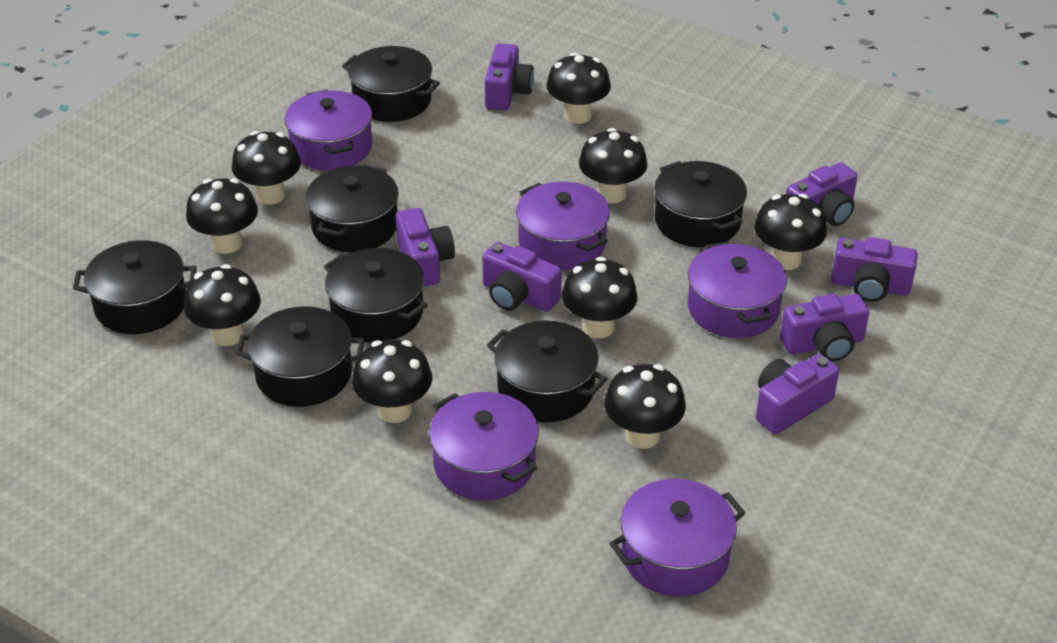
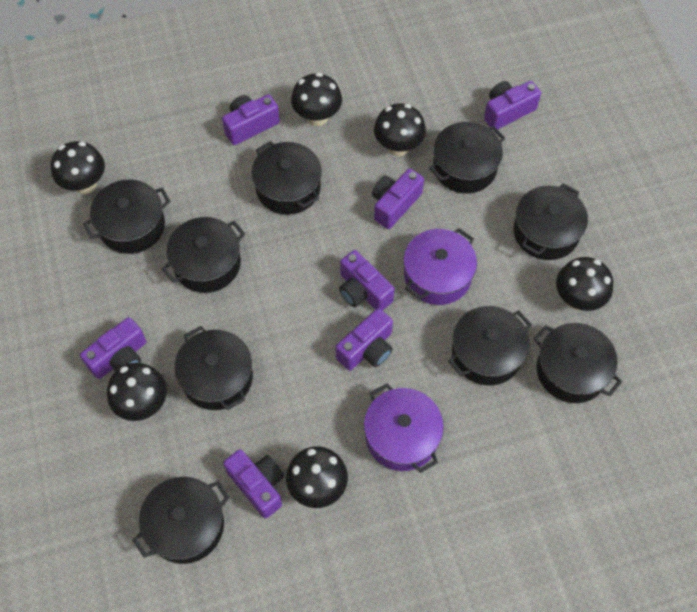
black mushroom: 9 -> 6
black pot: 7 -> 9
purple pot: 5 -> 2

